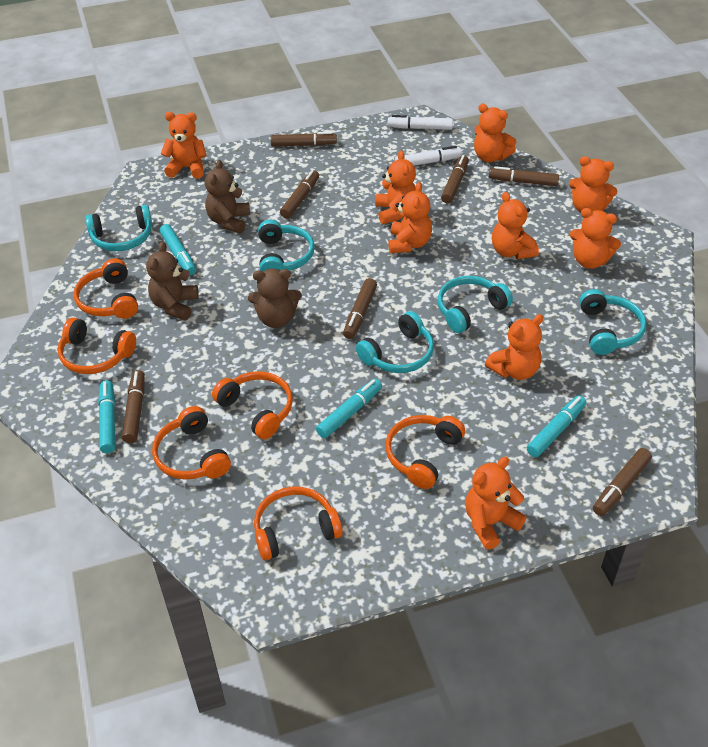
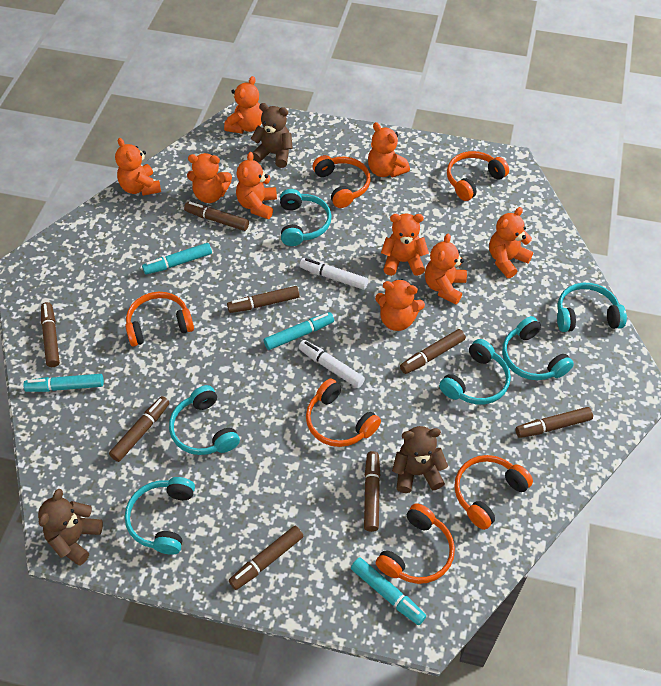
brown marker: 7 -> 8
turquoise headphones: 5 -> 6

